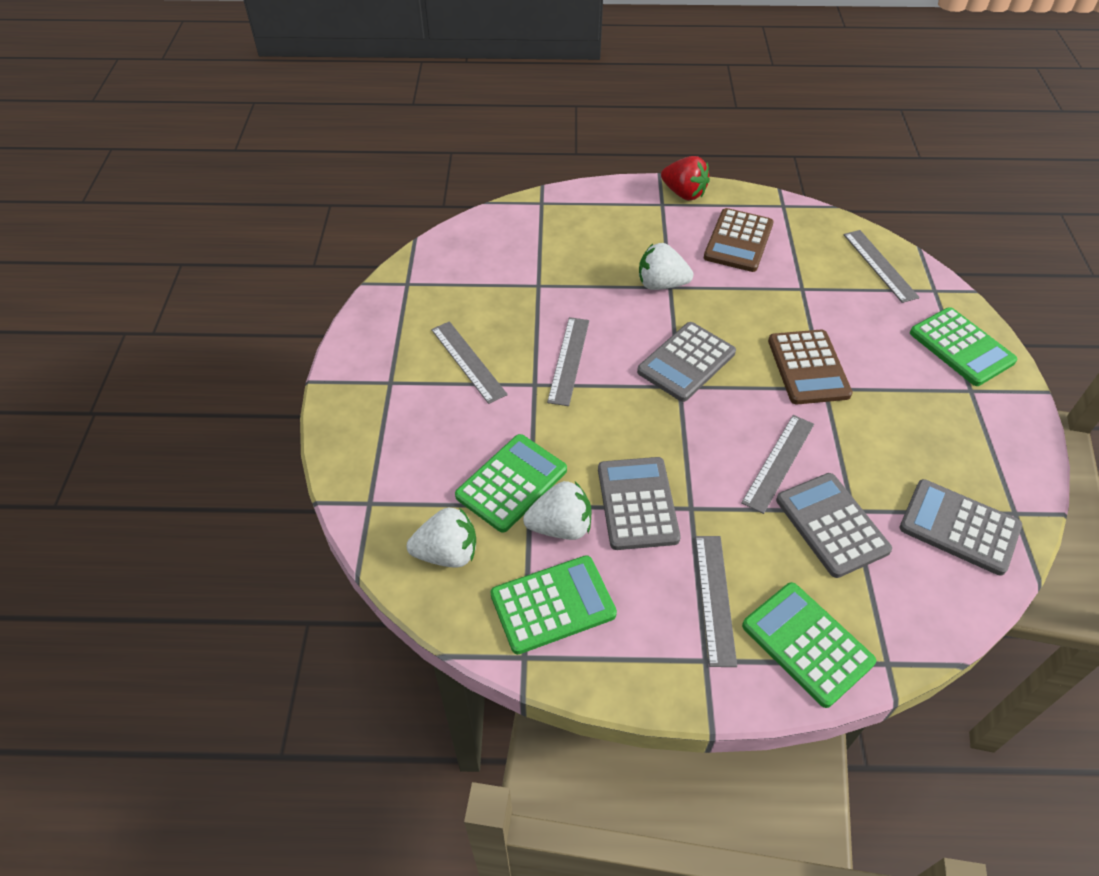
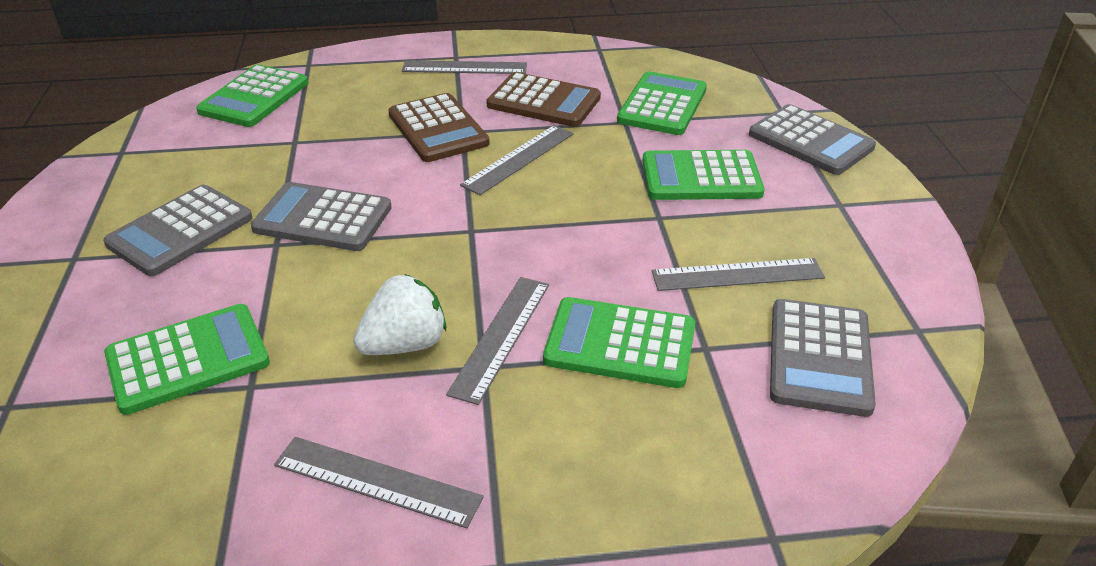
green calculator: 4 -> 5
red strawberry: 1 -> 0
white strawberry: 3 -> 1

